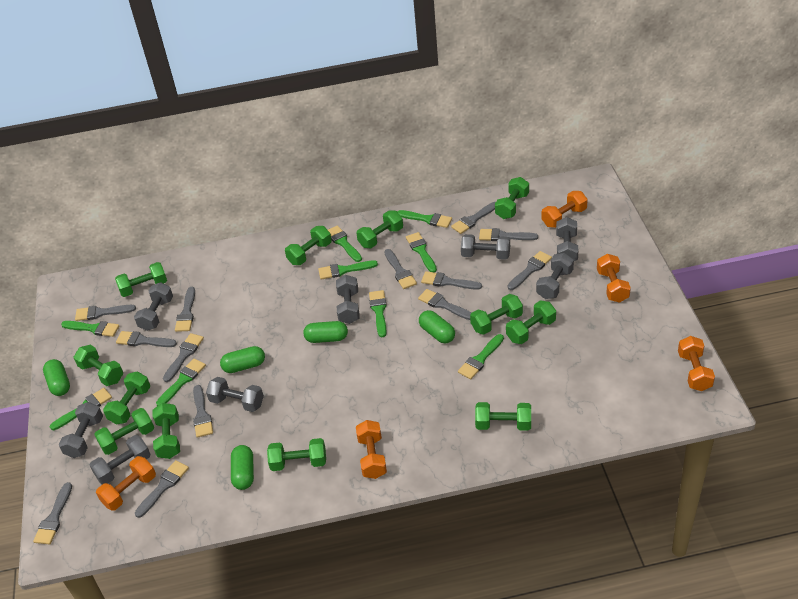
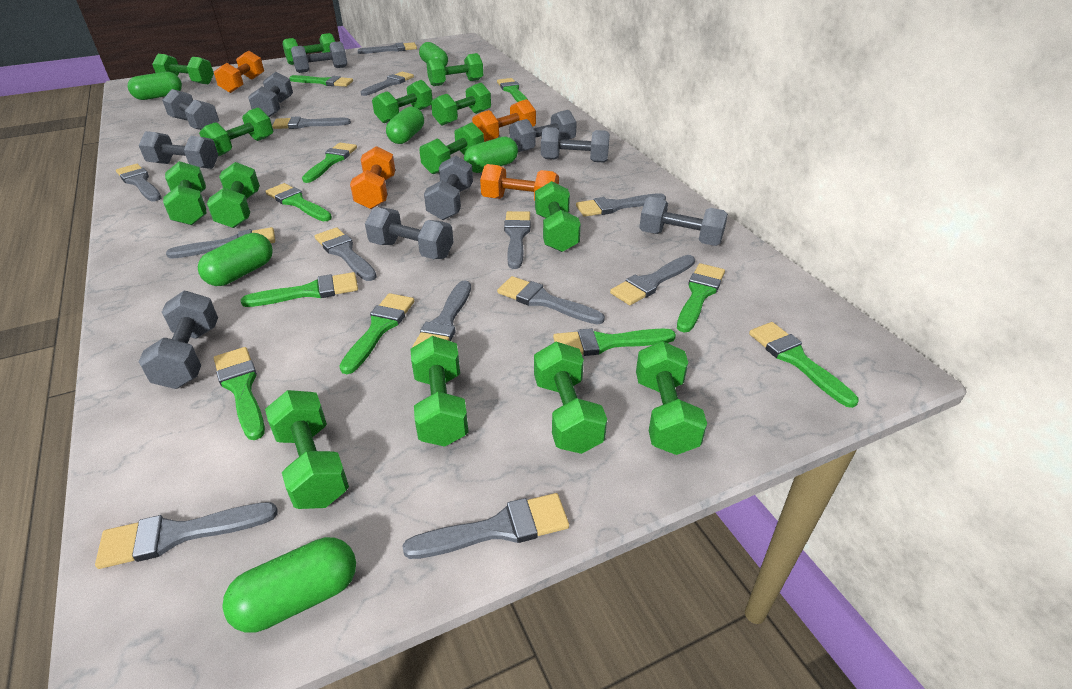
green brush: 9 -> 10
green capsule: 5 -> 6
green dumbbell: 12 -> 14
grey dumbbell: 8 -> 10
orange dumbbell: 5 -> 4

